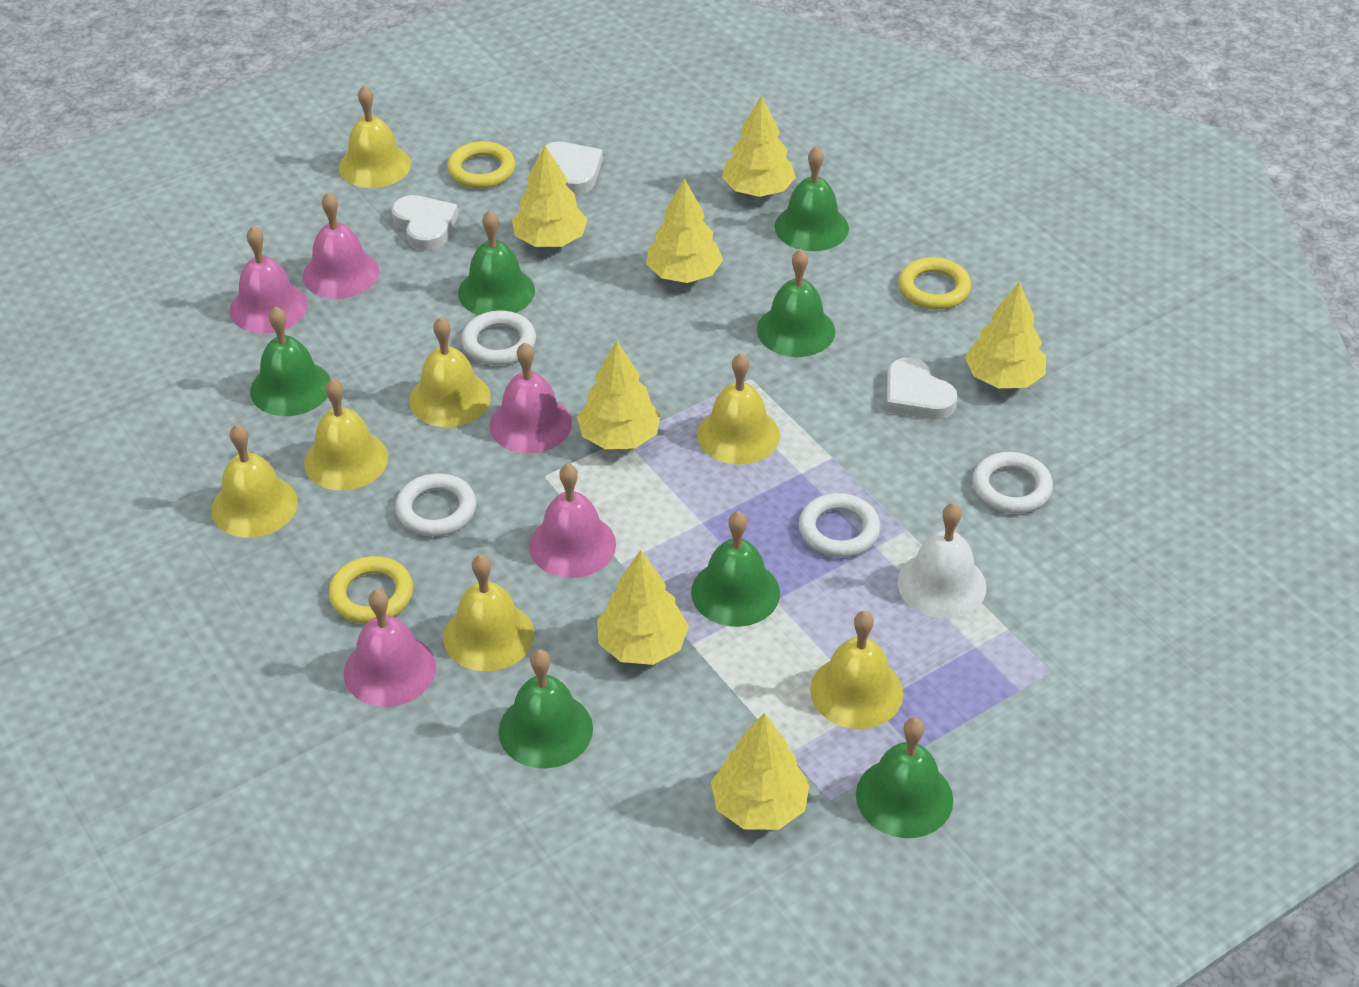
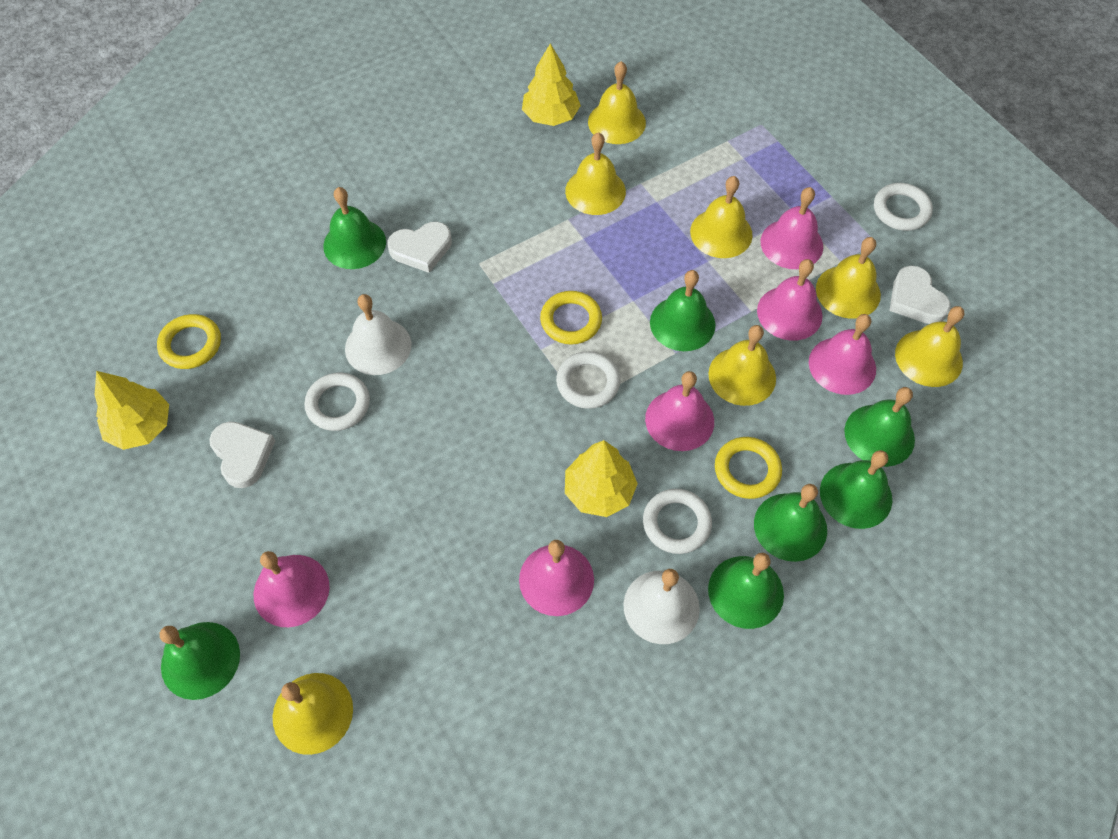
pink bell: 5 -> 6
white bell: 1 -> 2
yellow tree: 7 -> 3

